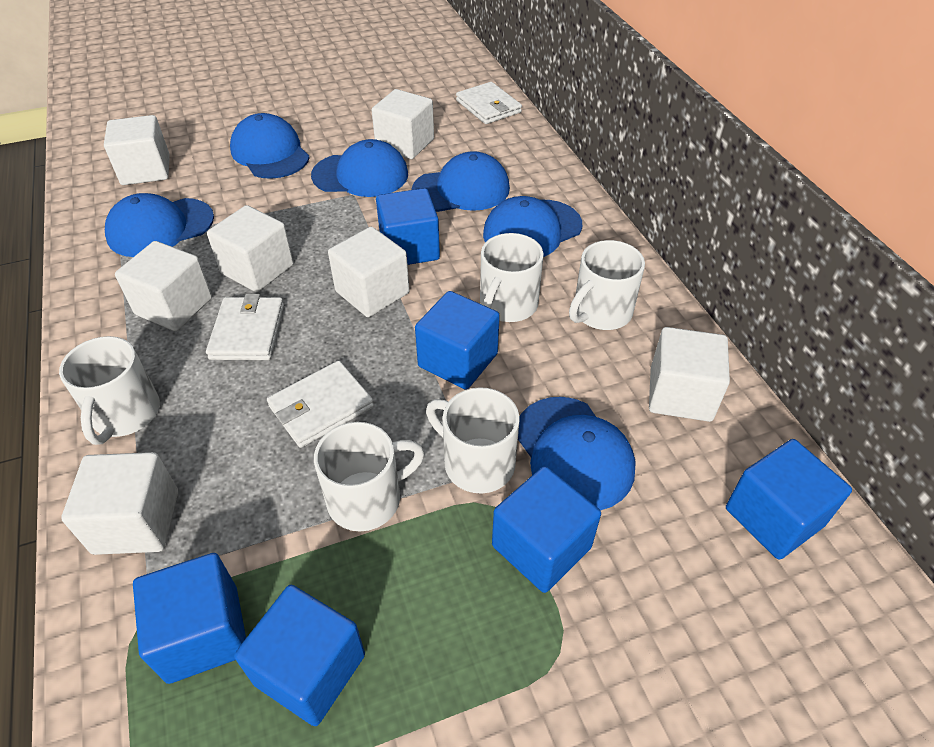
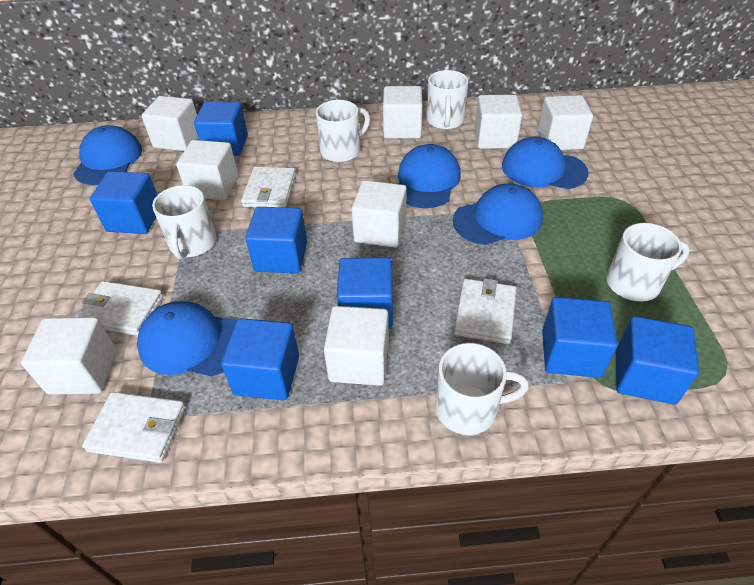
blue cap: 6 -> 5
blue cube: 6 -> 7
white cube: 7 -> 8
white wallet: 3 -> 4

